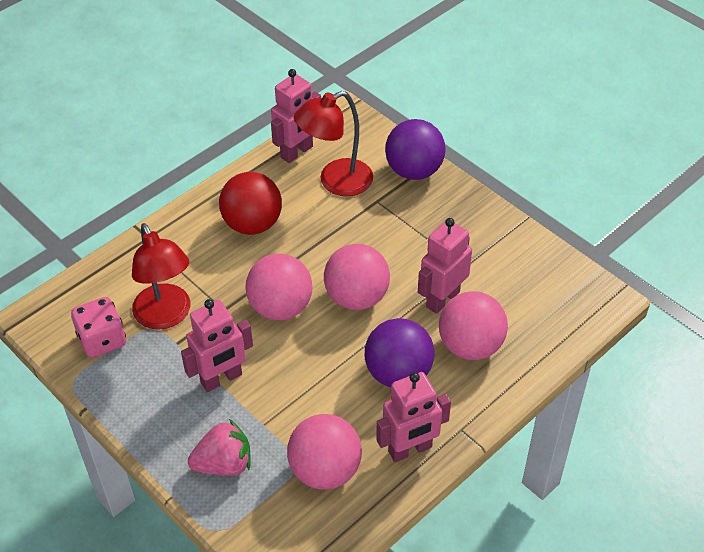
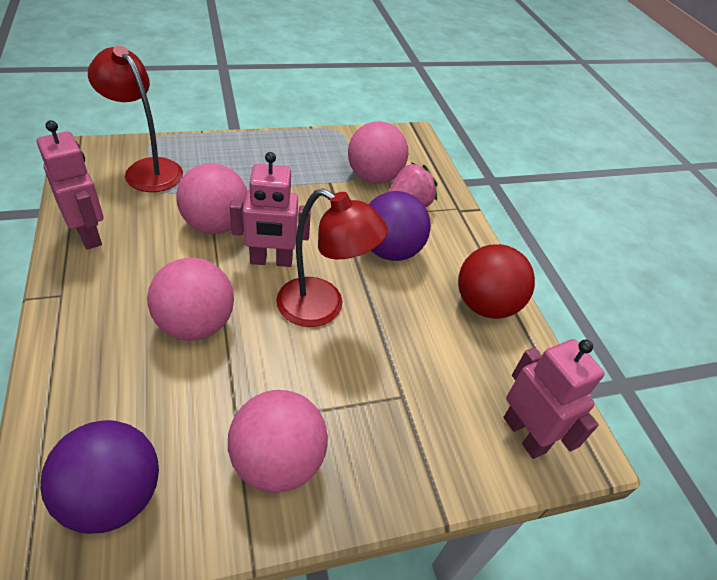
pink dice: 1 -> 0
pink robot: 4 -> 3

